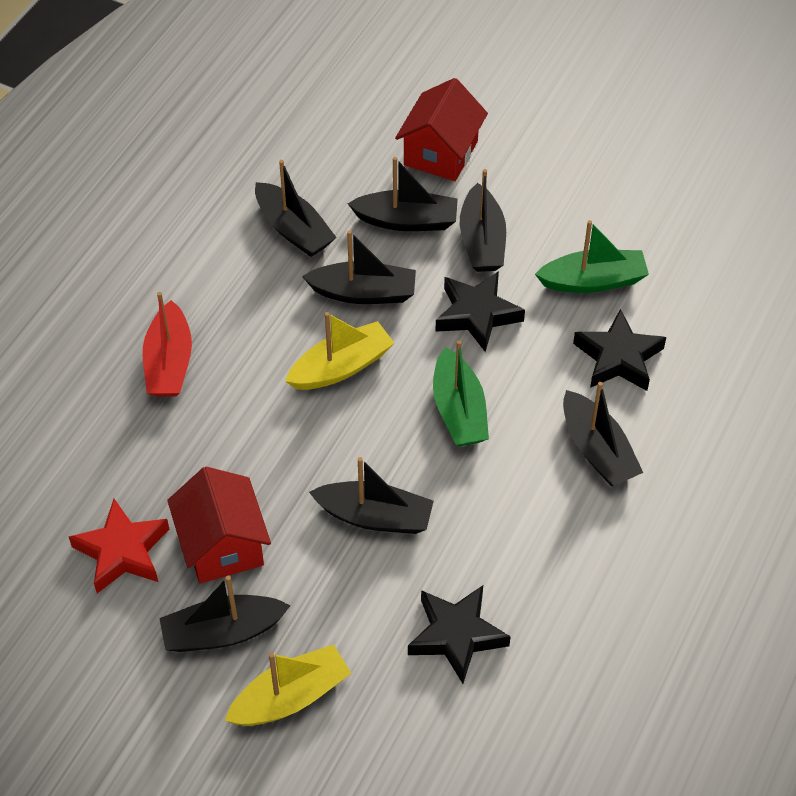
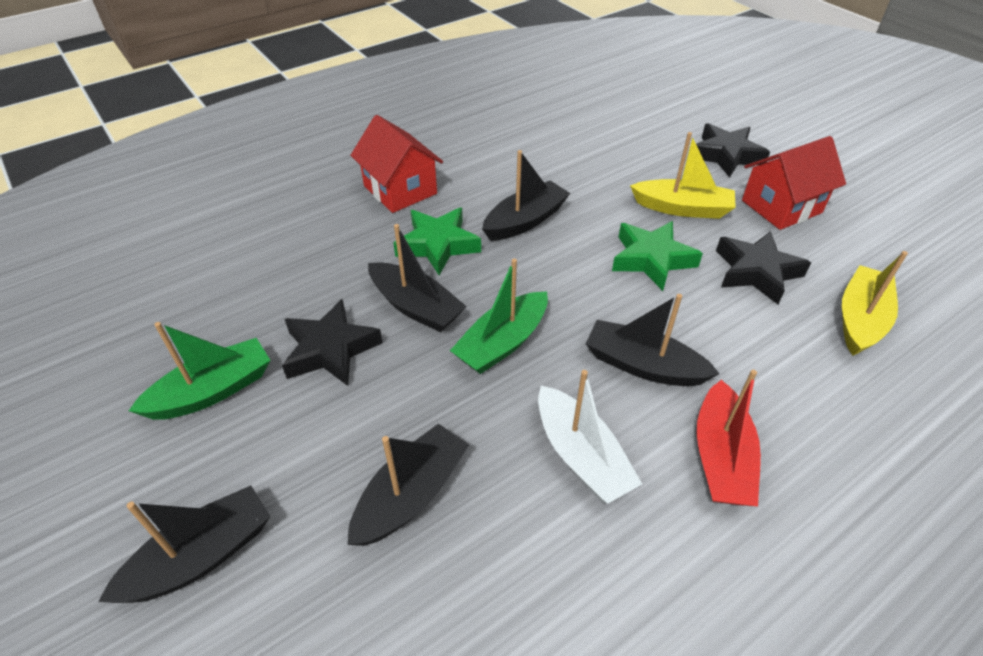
black boat: 7 -> 5
green star: 0 -> 2
red star: 1 -> 0
white boat: 0 -> 1

